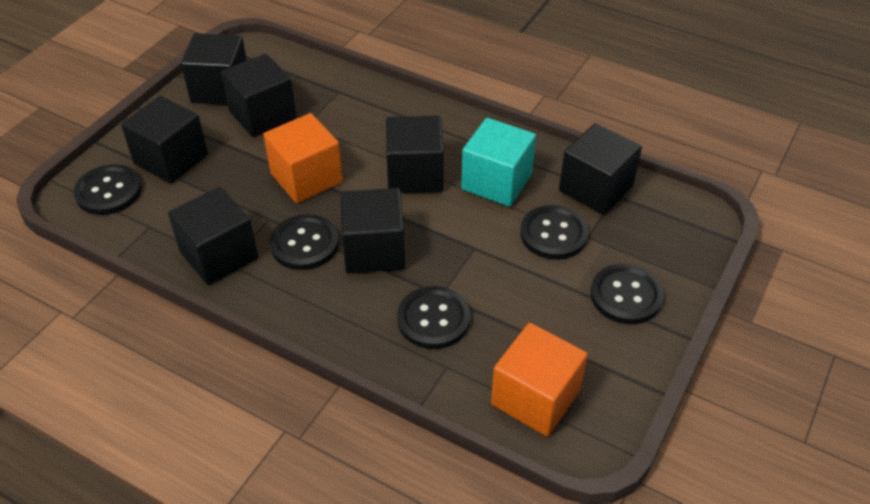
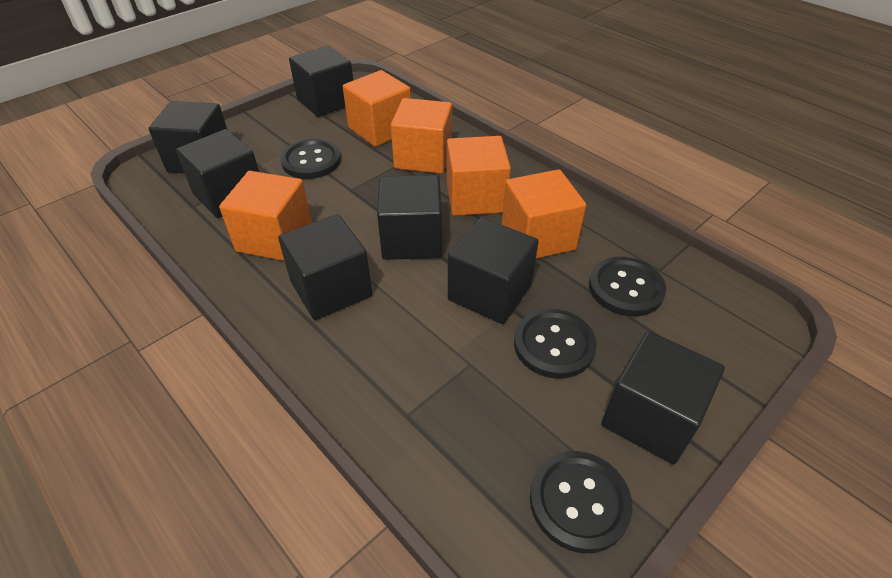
black button: 5 -> 4
orange cube: 2 -> 5
turquoise cube: 1 -> 0

